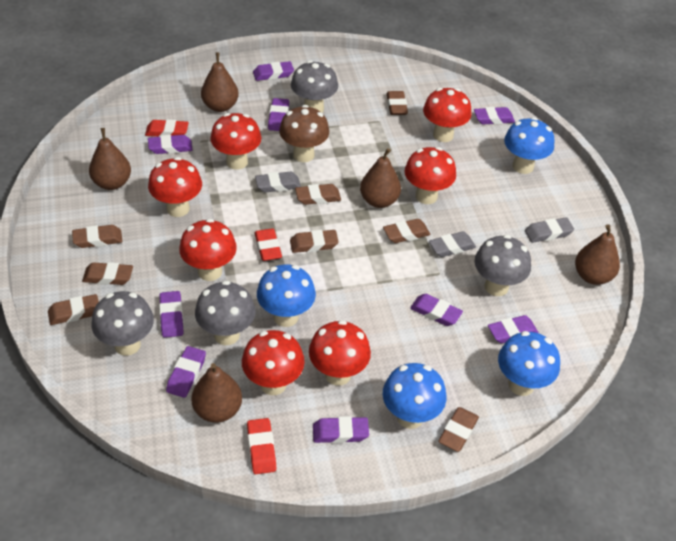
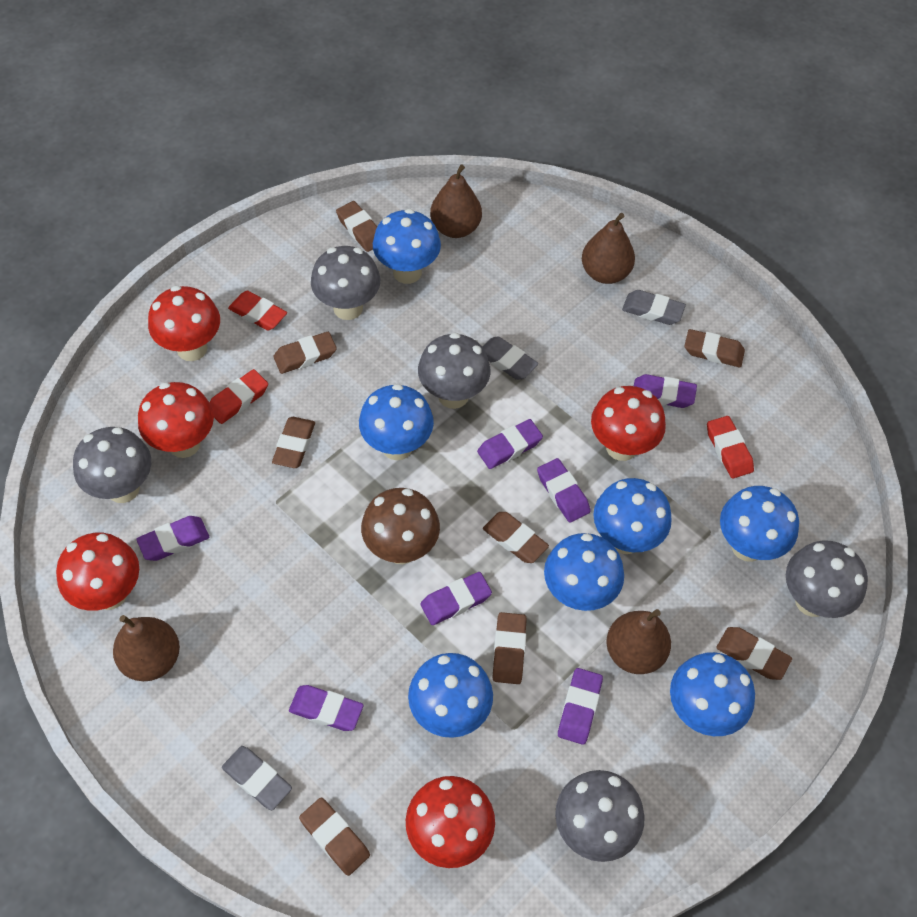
blue mushroom: 4 -> 7
brown pear: 5 -> 4
grey mushroom: 4 -> 5
purple eraser: 9 -> 7
red mushroom: 7 -> 5

